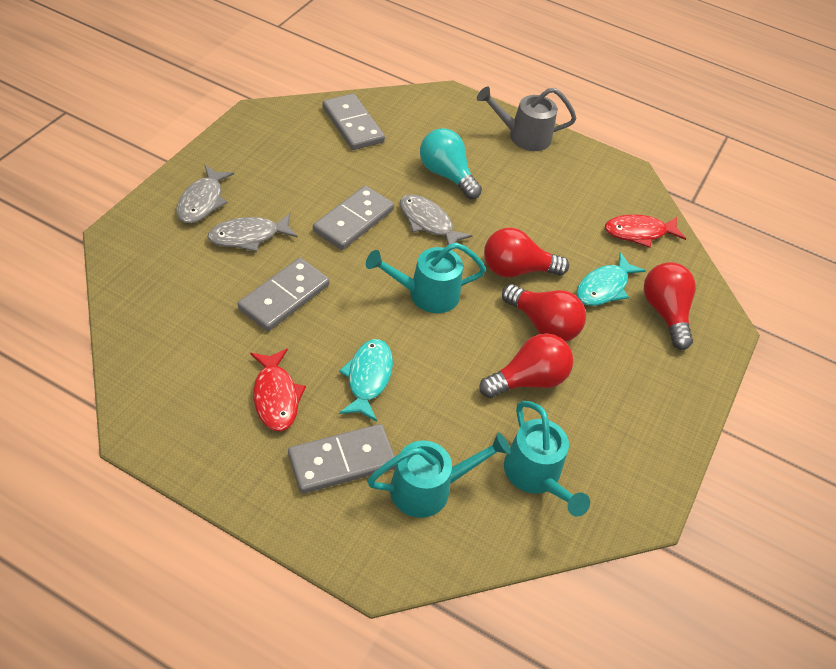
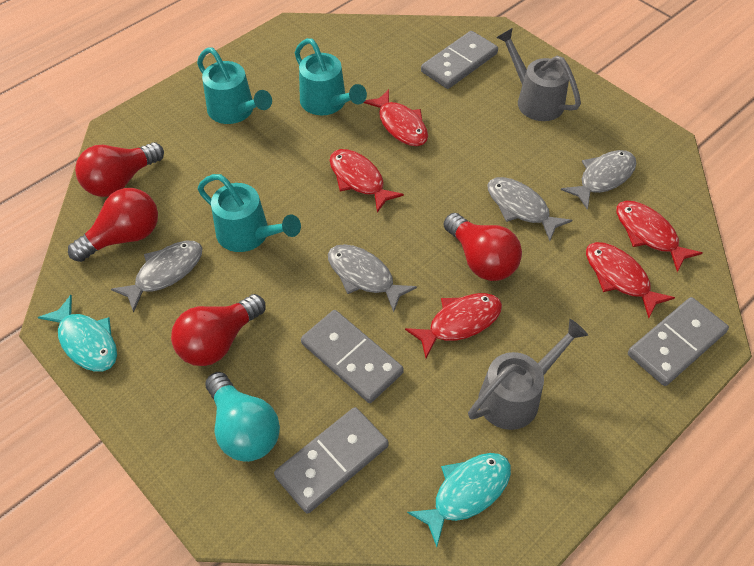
grey fish: 3 -> 4
grey watering can: 1 -> 2
red fish: 2 -> 5

